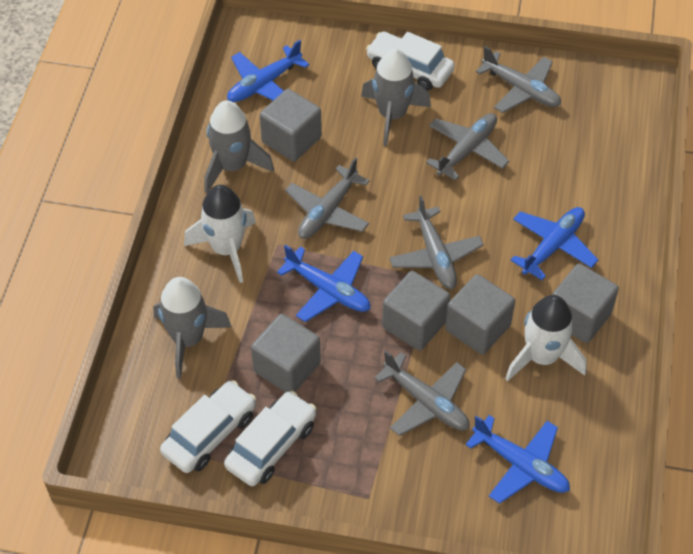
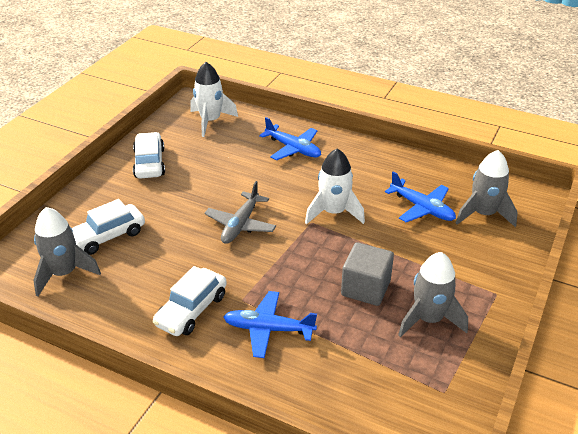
blue plane: 4 -> 3
grey cube: 5 -> 1
grey plane: 5 -> 1

